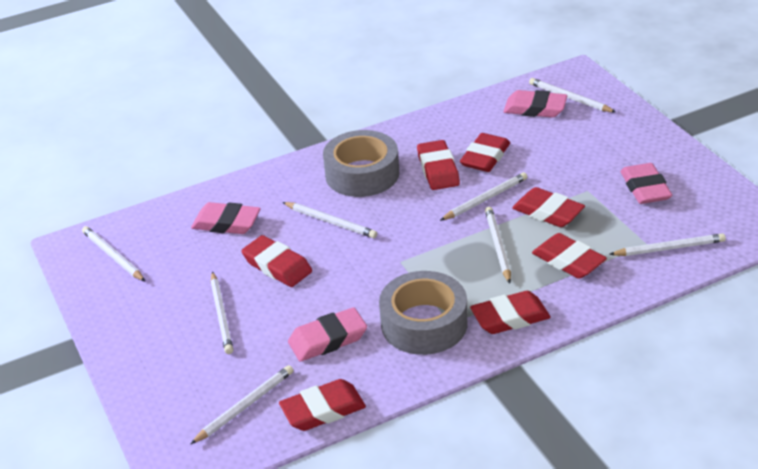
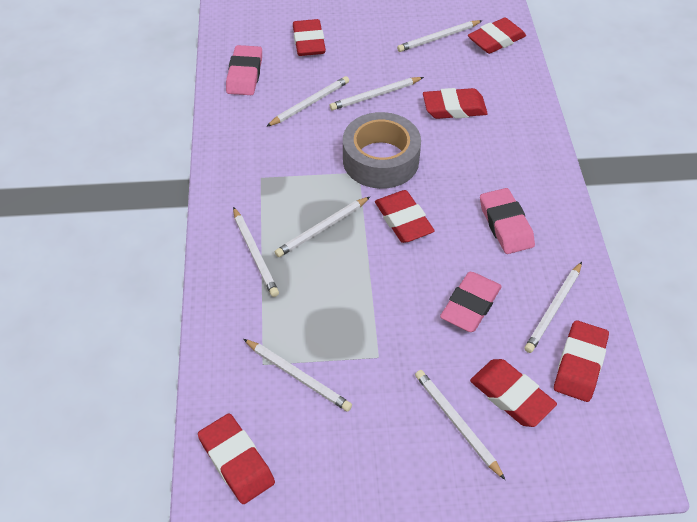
grey tape: 2 -> 1
pink eraser: 4 -> 3

